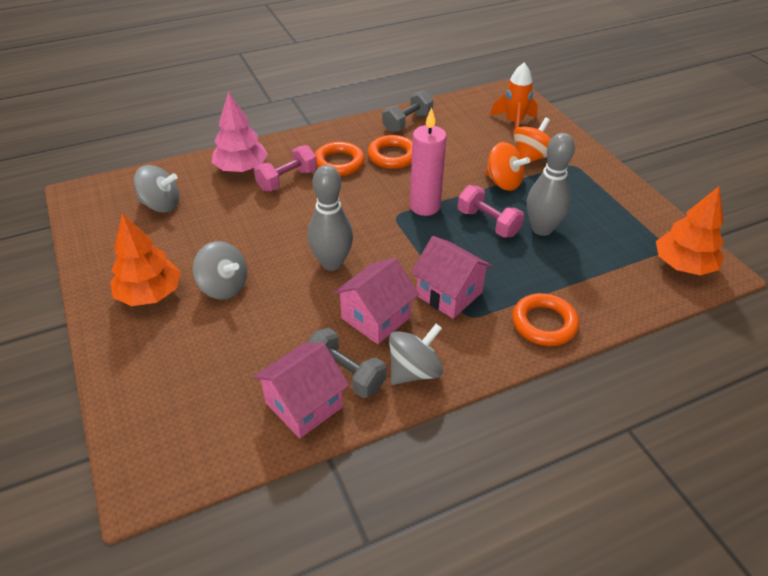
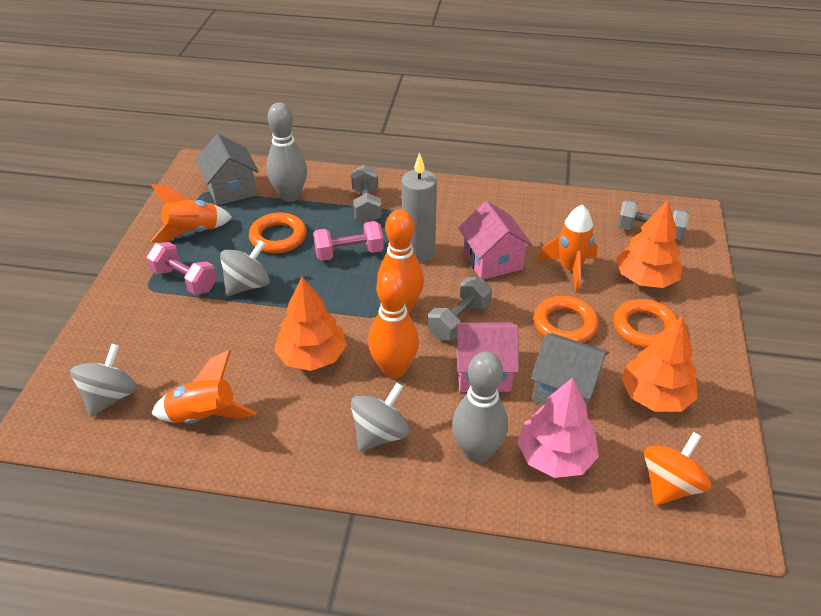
grey candle: 0 -> 1
grey dumbbell: 2 -> 3
grey house: 0 -> 2
orange bowling pin: 0 -> 2
orange rocket: 1 -> 3
orange spinning top: 2 -> 1
orange tree: 2 -> 3
pink candle: 1 -> 0
pink house: 3 -> 2

